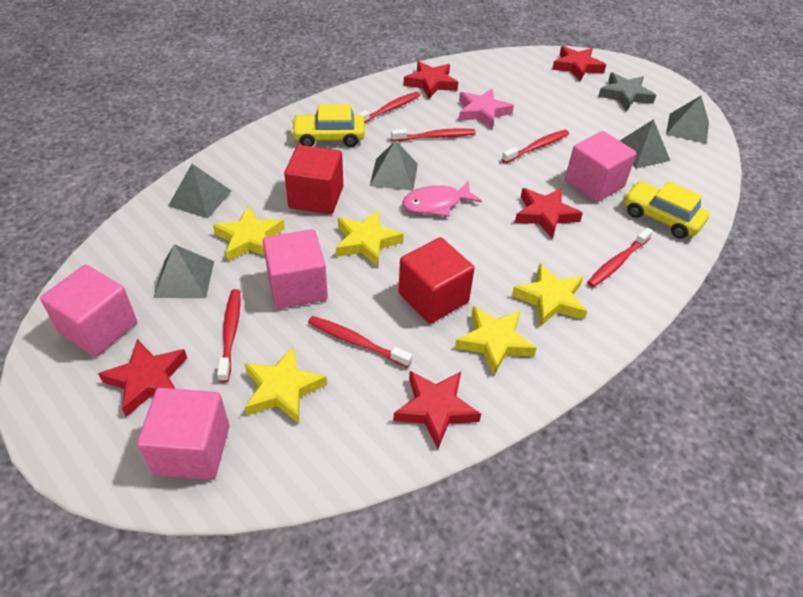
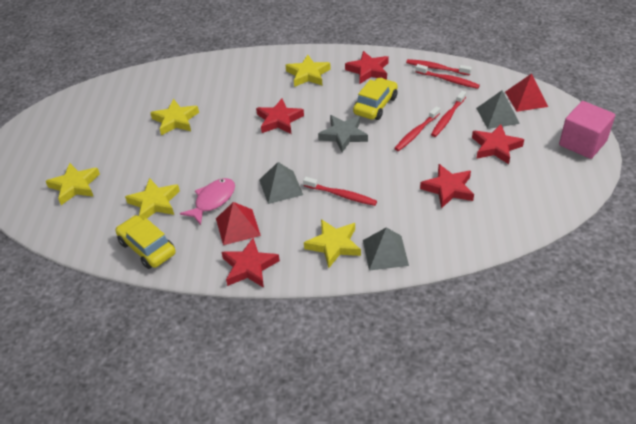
grey pyramid: 5 -> 3
pink cube: 4 -> 1
pink star: 1 -> 0
red cube: 2 -> 0
red pyramid: 0 -> 2
red toothbrush: 6 -> 5

